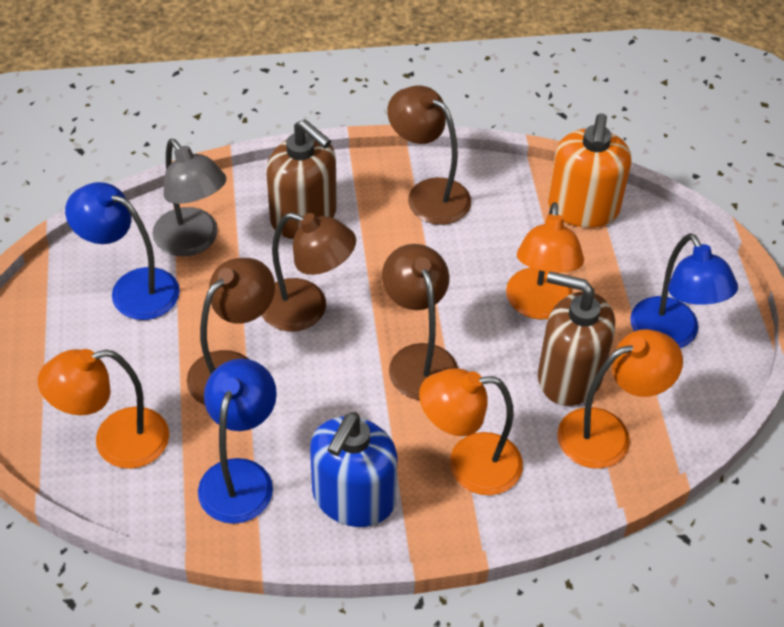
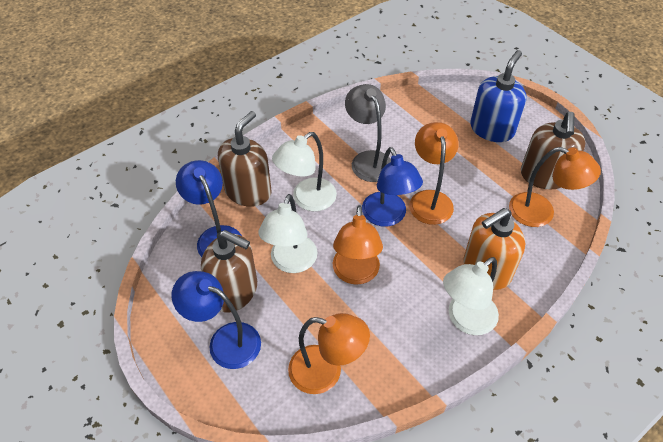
brown lamp: 4 -> 0
brown soap dispenser: 2 -> 3
white lamp: 0 -> 3

